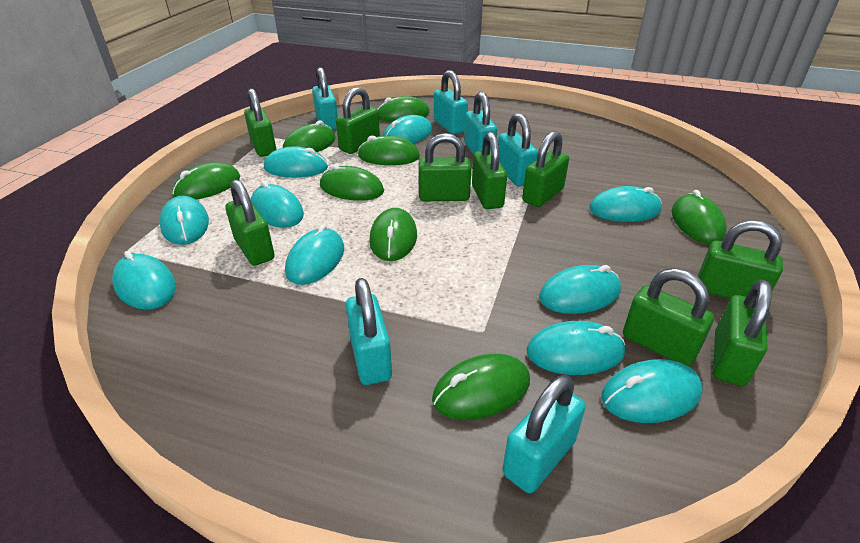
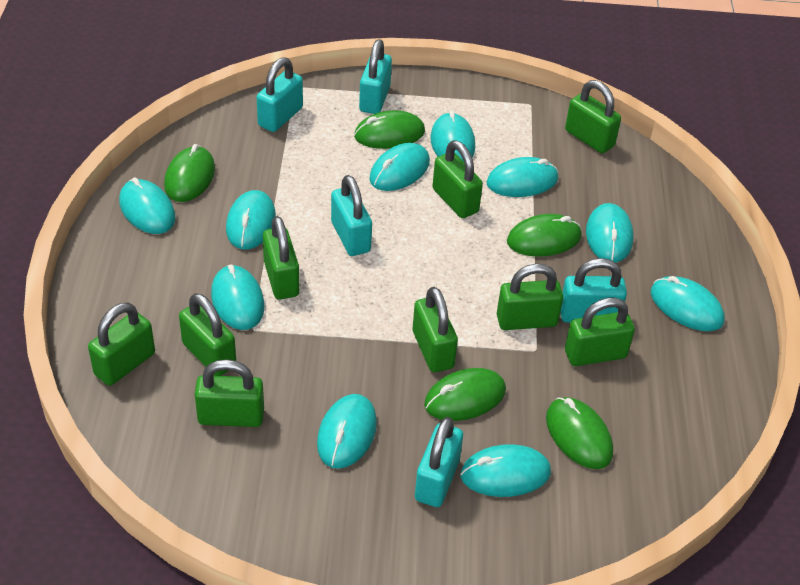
green mouse: 8 -> 5
turquoise padlock: 6 -> 5

